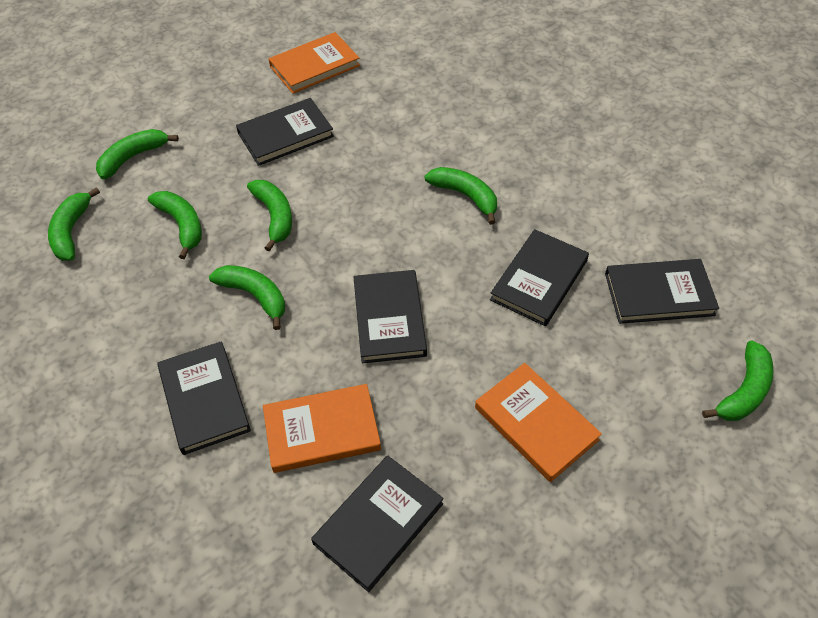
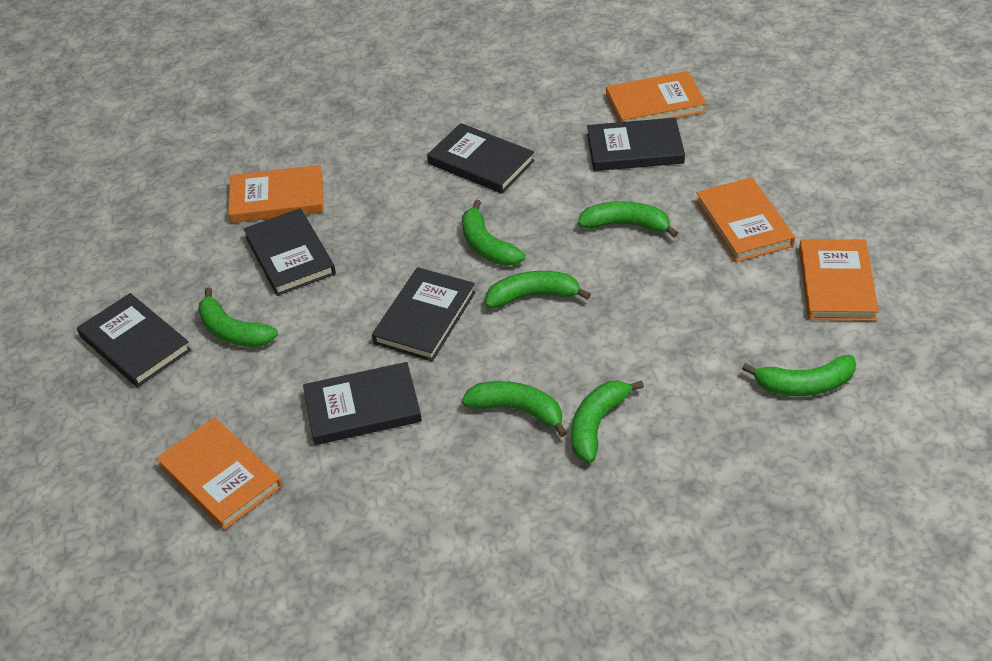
orange book: 3 -> 5

